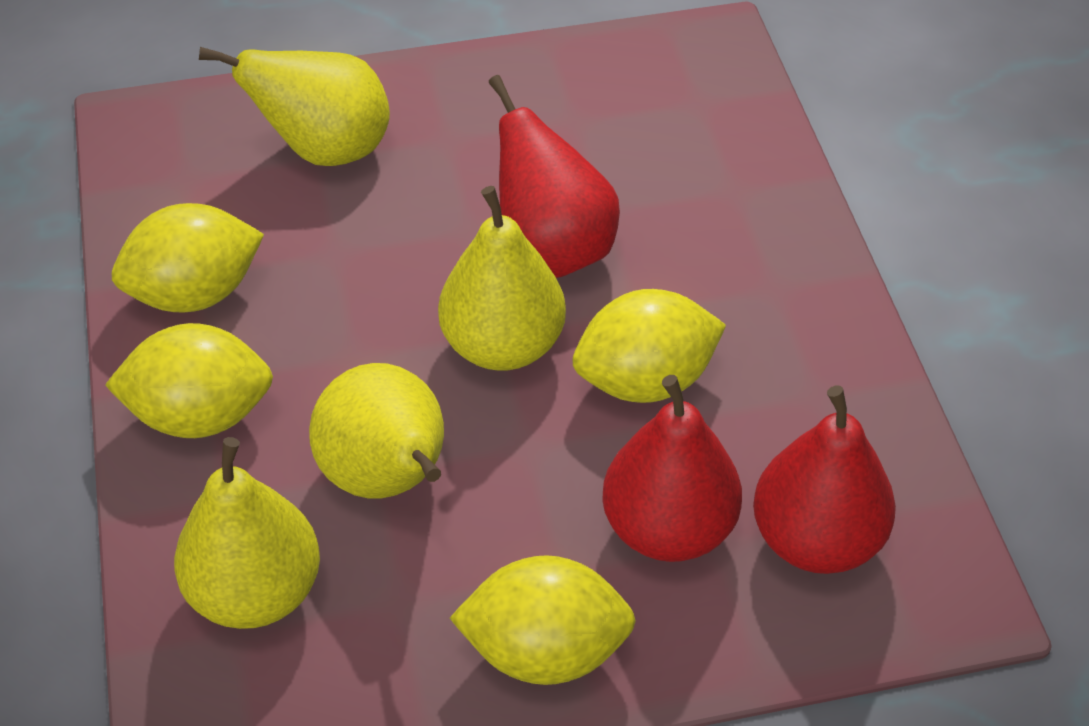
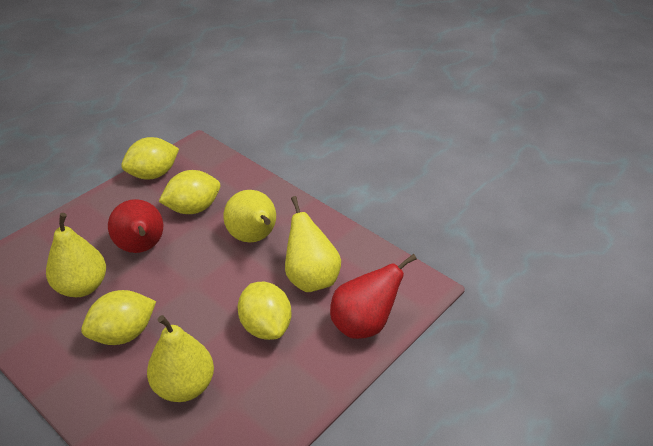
red pear: 3 -> 2

